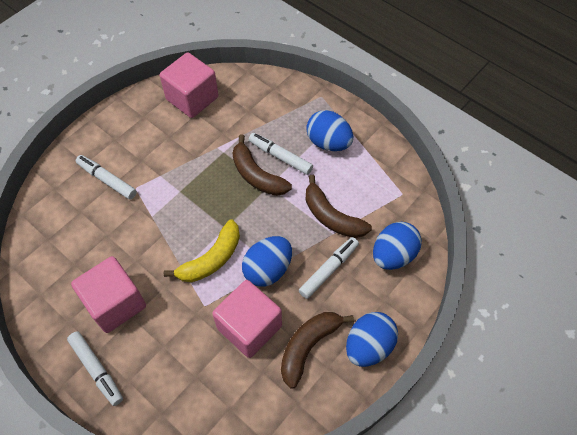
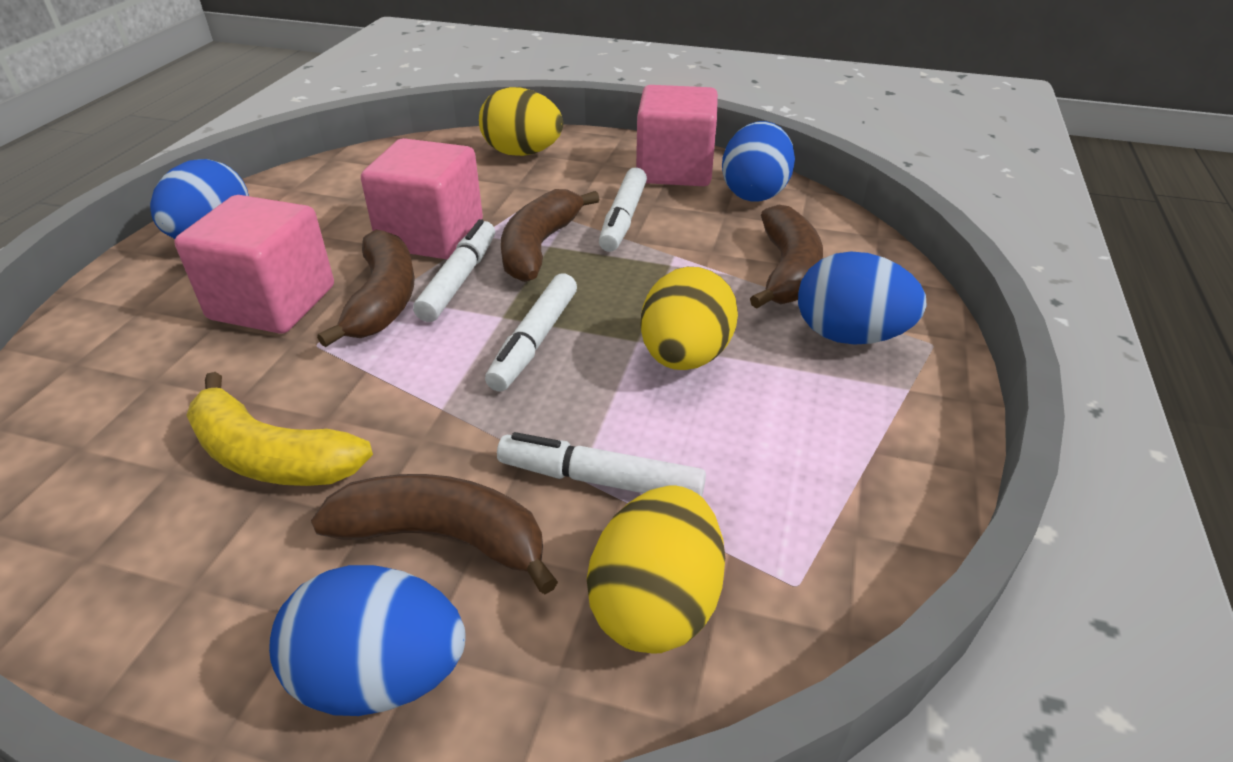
brown banana: 3 -> 4
yellow egg: 0 -> 3

